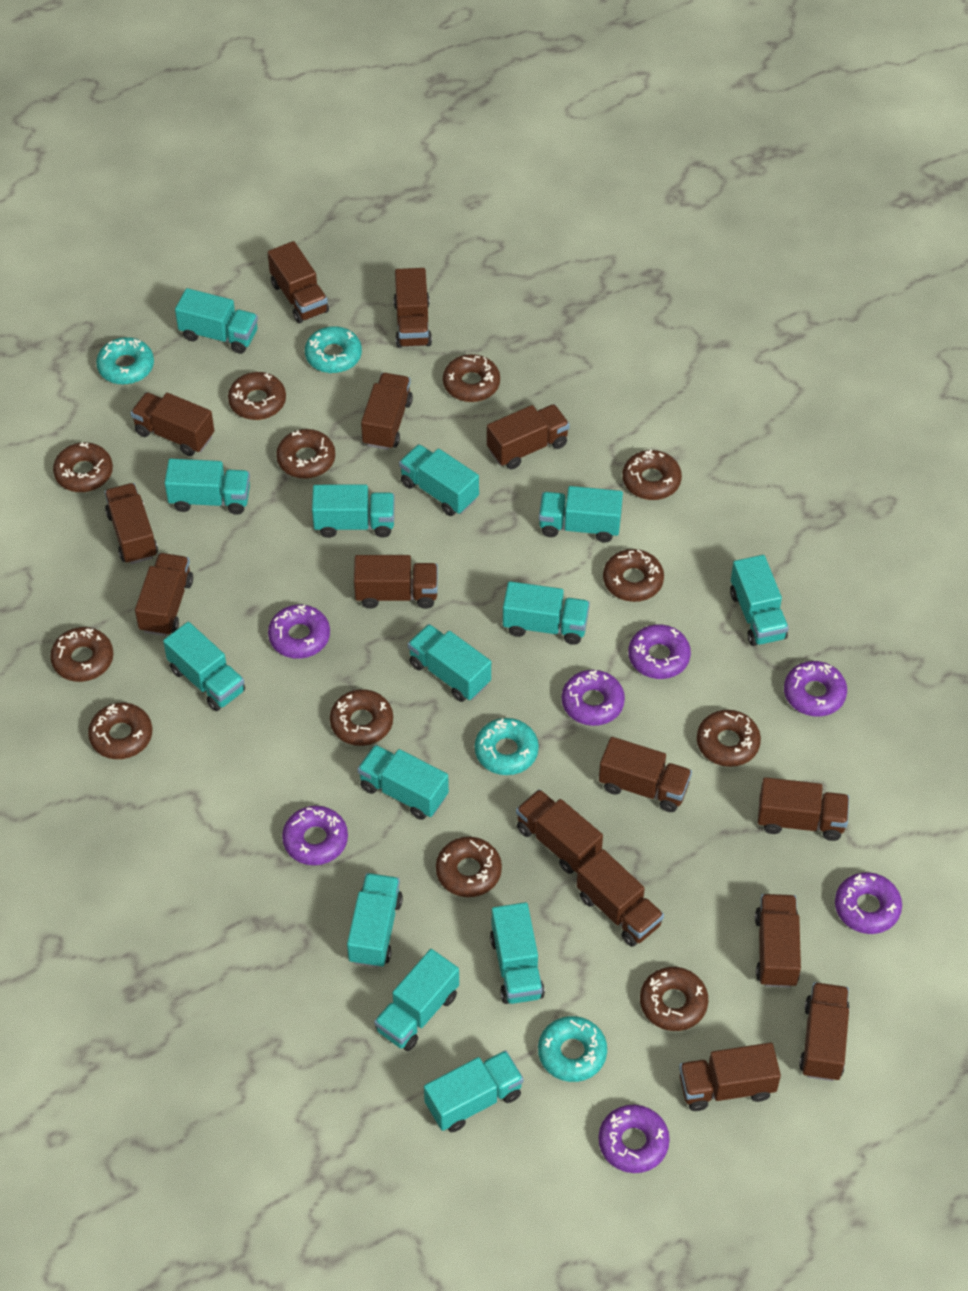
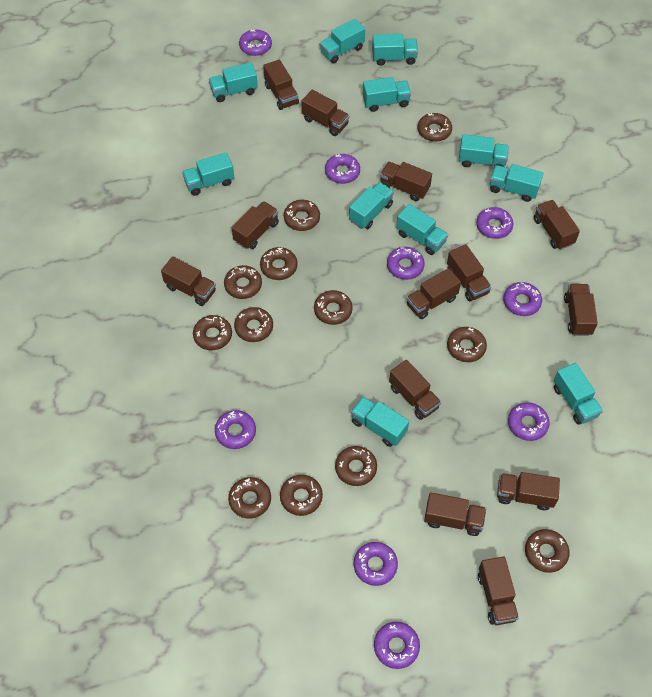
brown truck: 15 -> 13
purple donut: 7 -> 9
turquoise donut: 4 -> 0
turquoise truck: 14 -> 11

